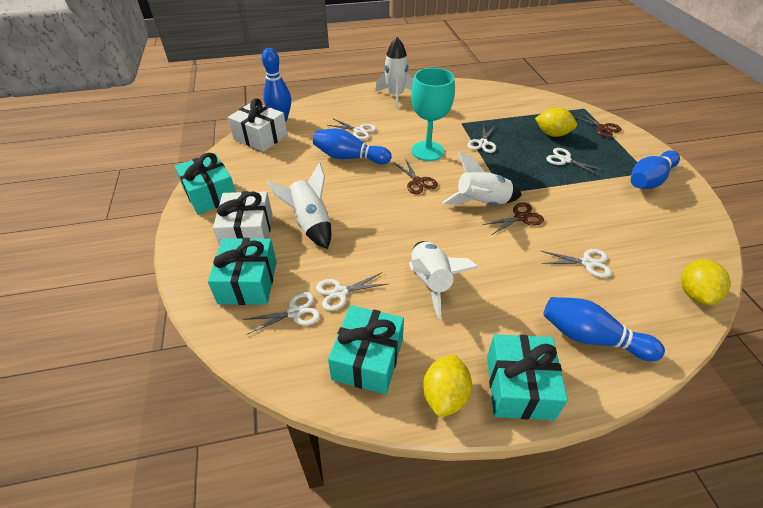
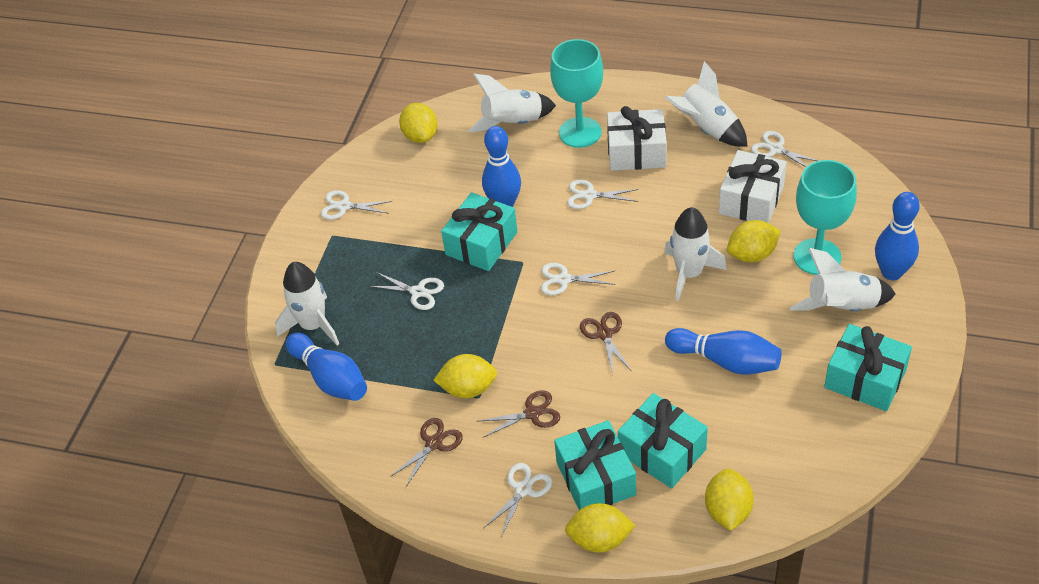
turquoise goblet: 1 -> 2
white rocket: 4 -> 5
yellow lemon: 3 -> 5

